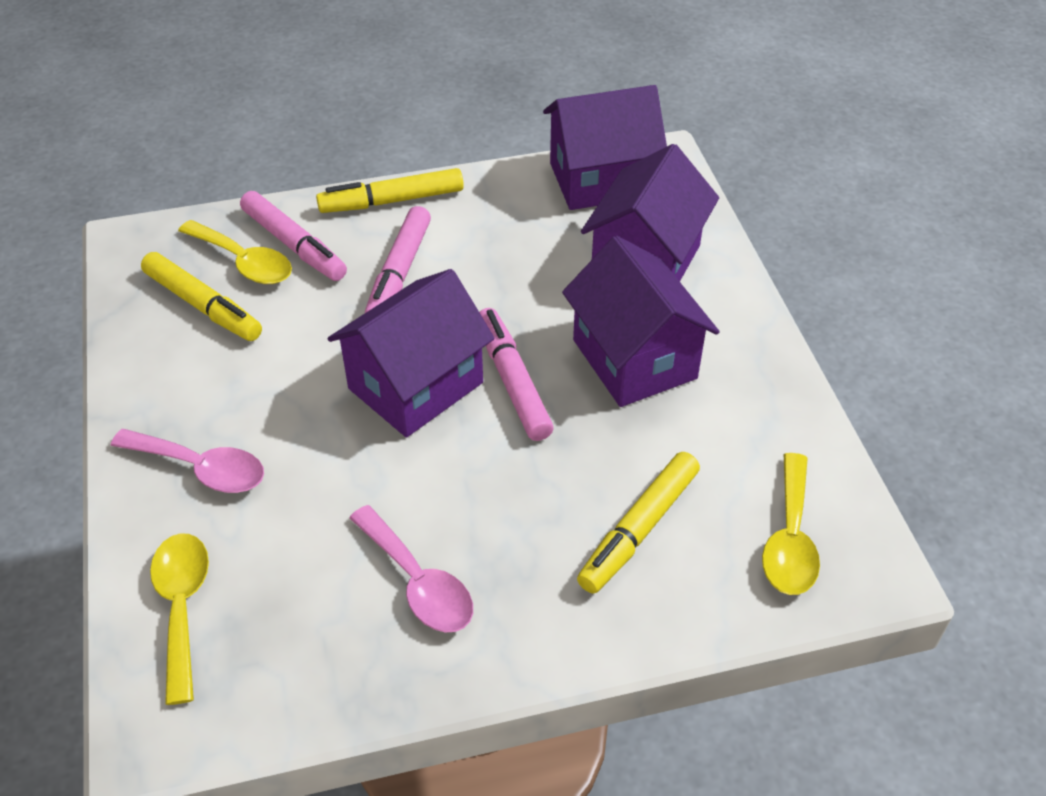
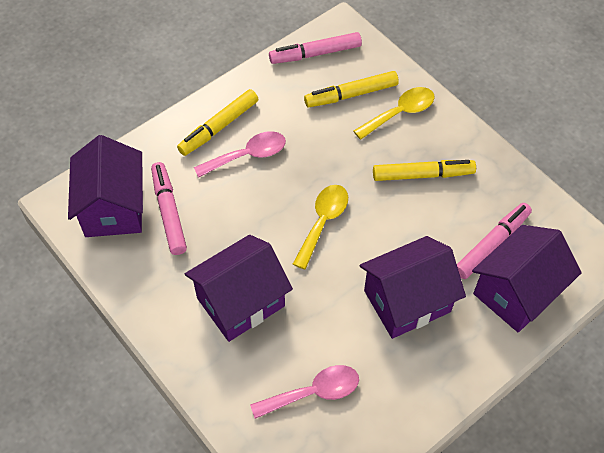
yellow spoon: 3 -> 2

